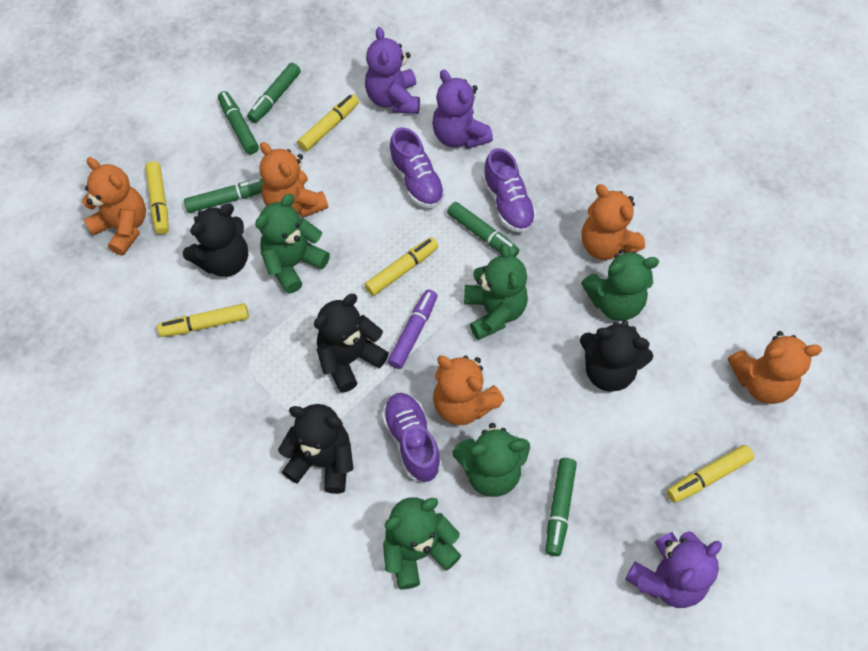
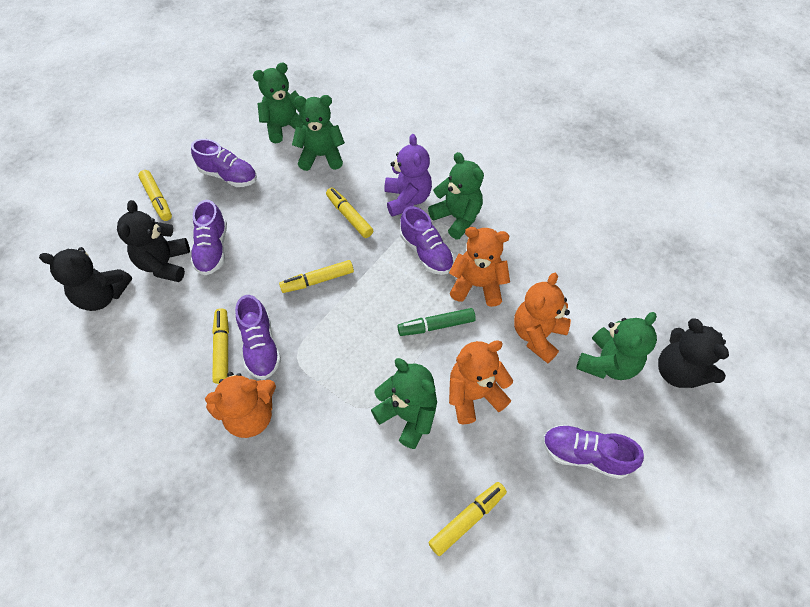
black teddy bear: 4 -> 3
green marker: 5 -> 1
orange teddy bear: 5 -> 4
purple marker: 1 -> 0
purple shoe: 3 -> 5
purple teddy bear: 3 -> 1

